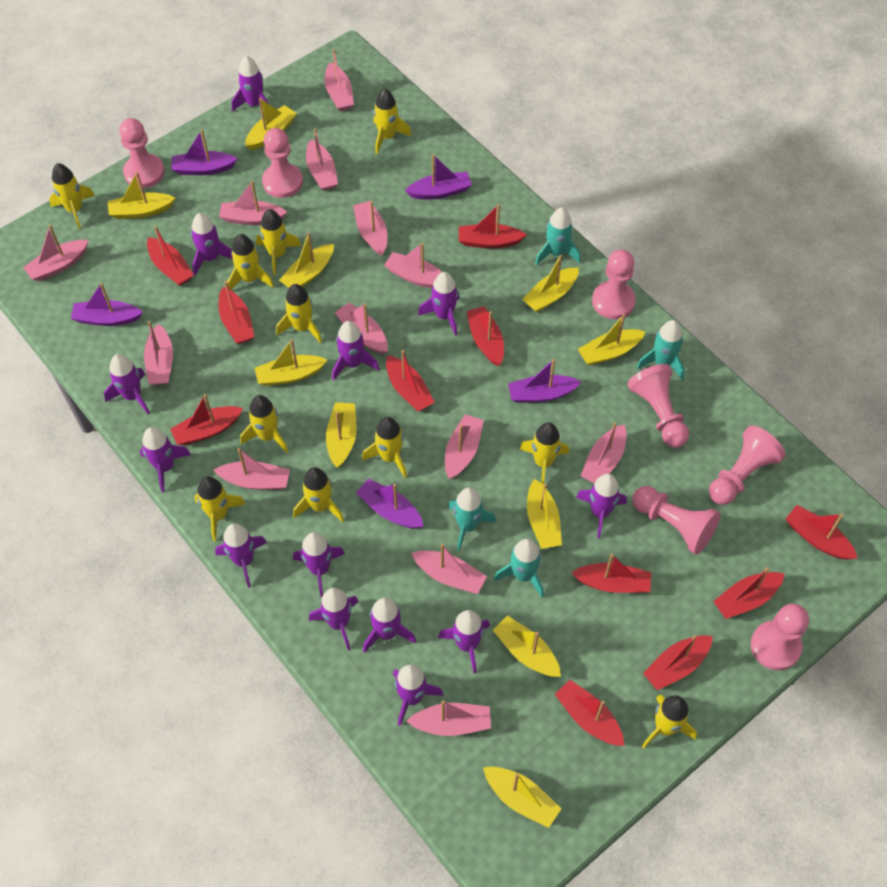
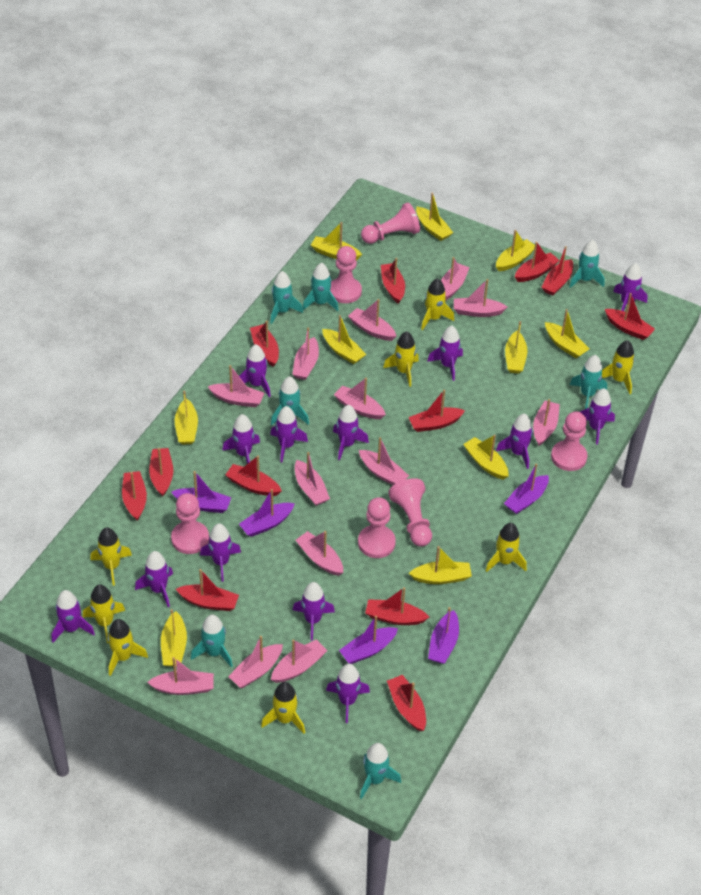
pink pawn: 7 -> 6
red boat: 11 -> 12
turquoise rocket: 4 -> 7
yellow rocket: 11 -> 8

